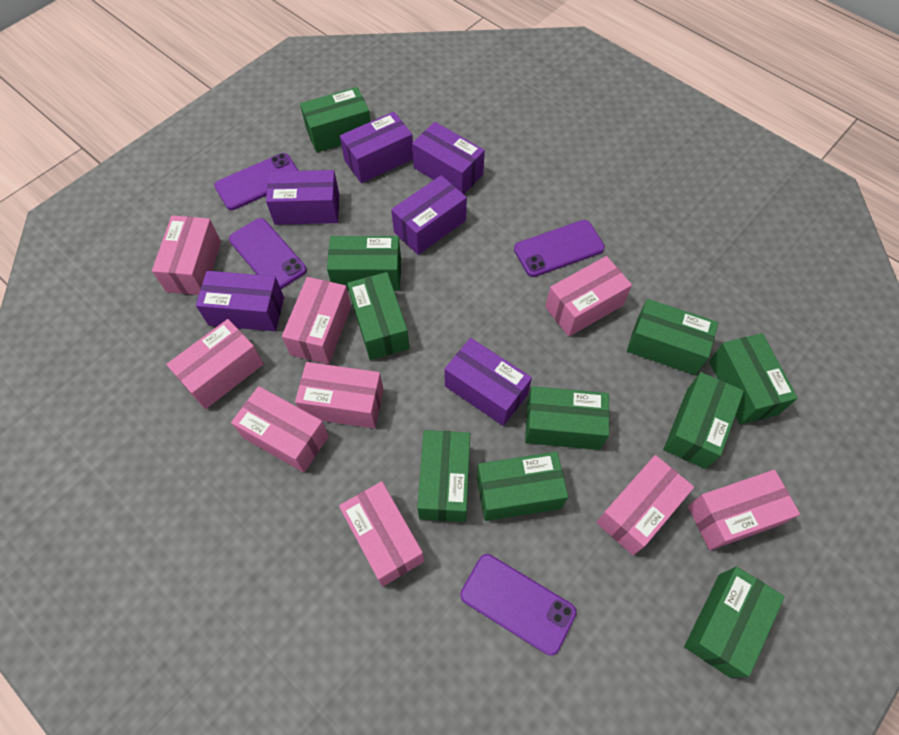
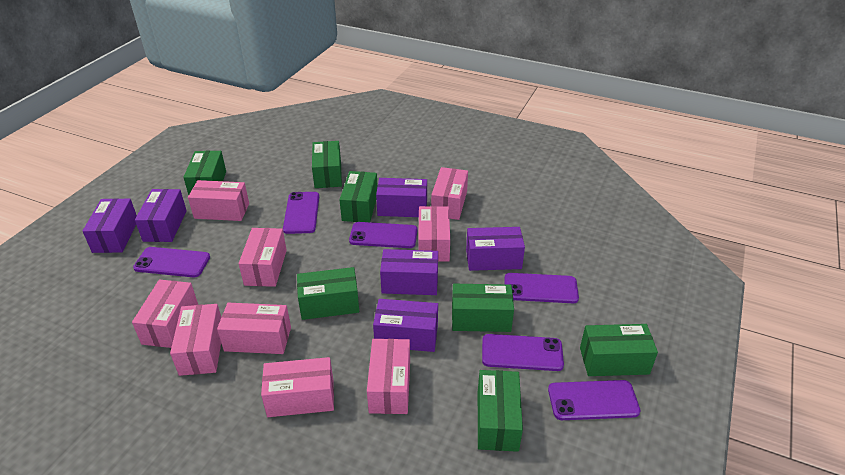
green box: 10 -> 7
purple phone: 4 -> 6

